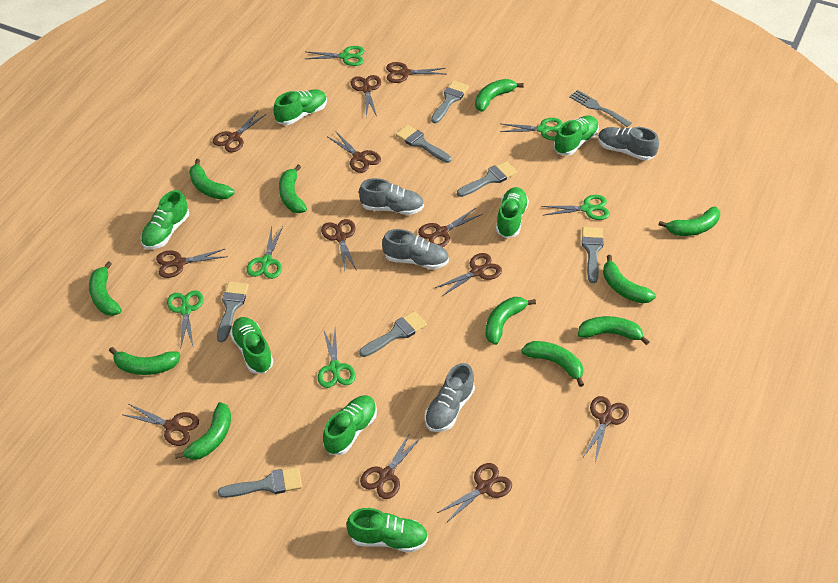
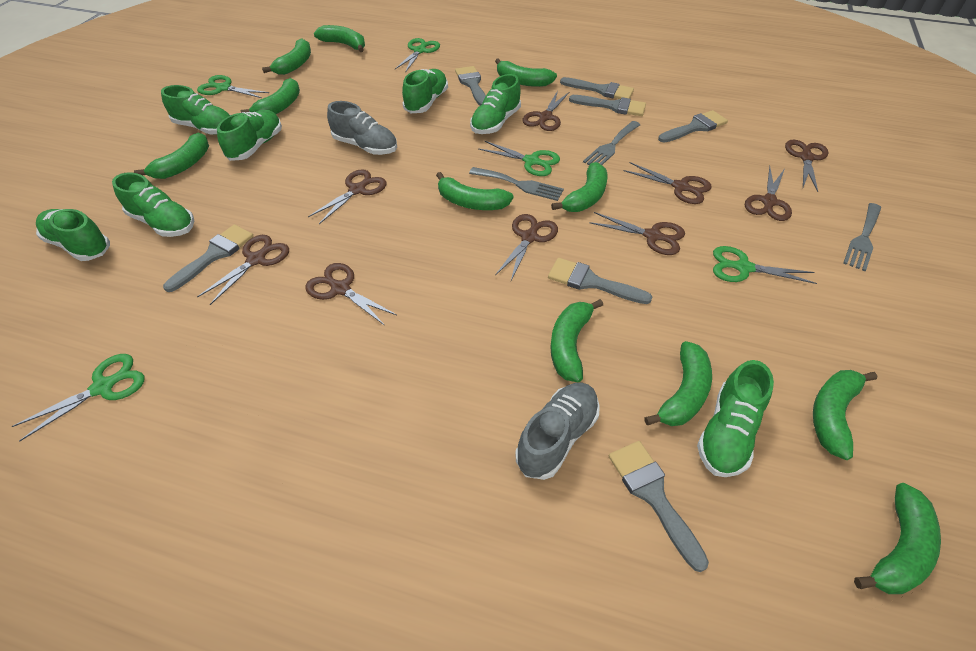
brown scissors: 12 -> 9
green scissors: 6 -> 5
grey fork: 1 -> 3
grey shoe: 4 -> 2

